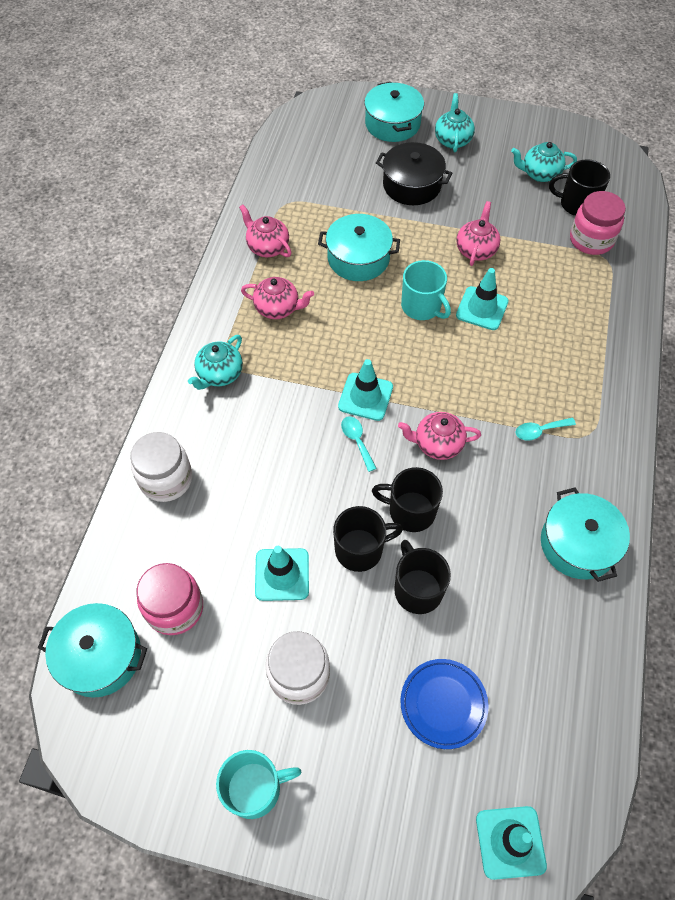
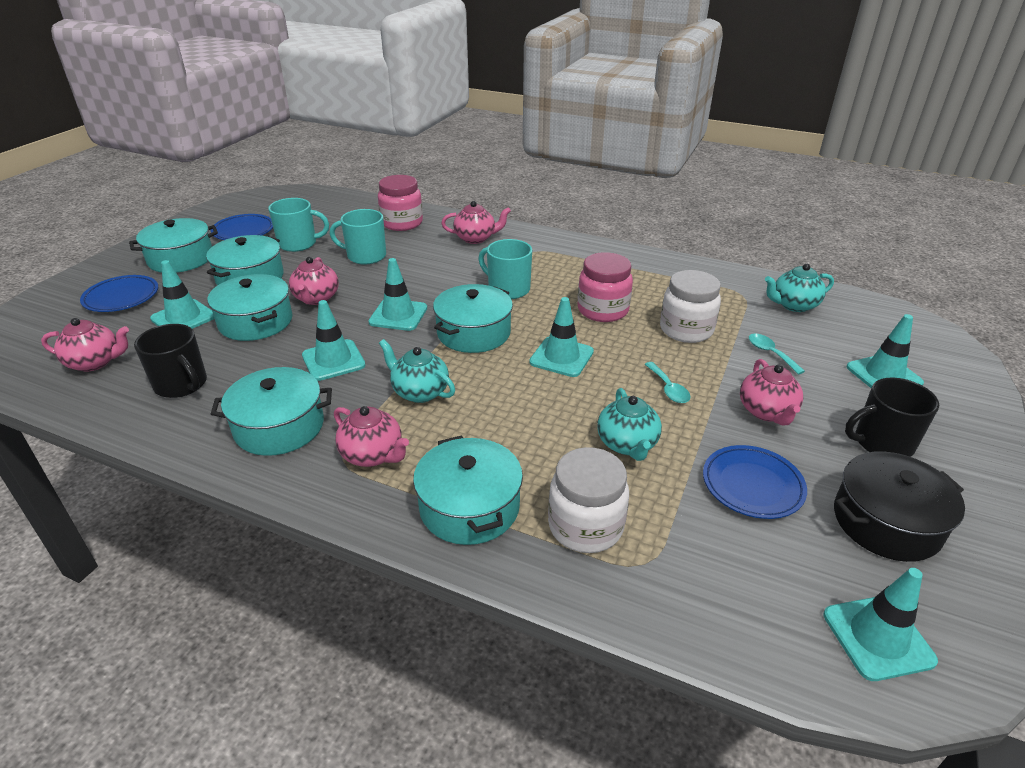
black mug: 4 -> 2
blue plate: 1 -> 3
pink teapot: 4 -> 5
turquoise mug: 2 -> 3
turquoise pot: 4 -> 6
turquoise traffic cone: 4 -> 6

